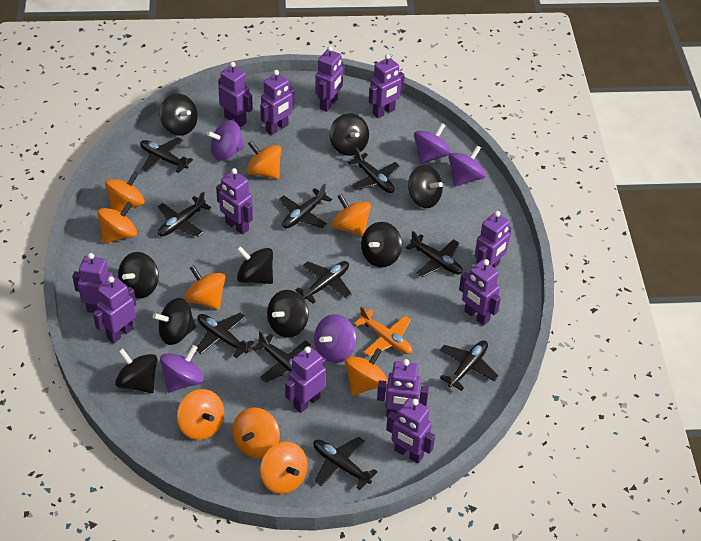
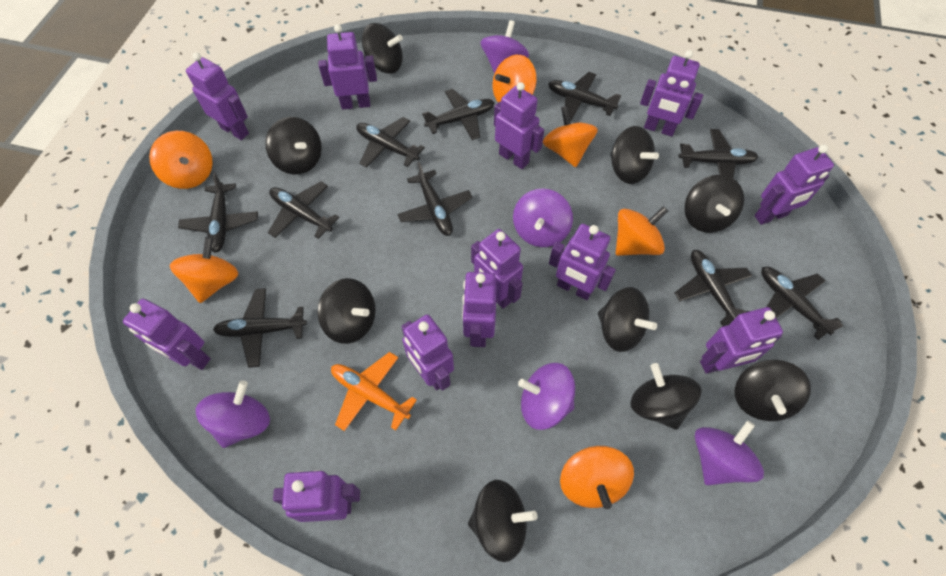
orange spinning top: 9 -> 6

